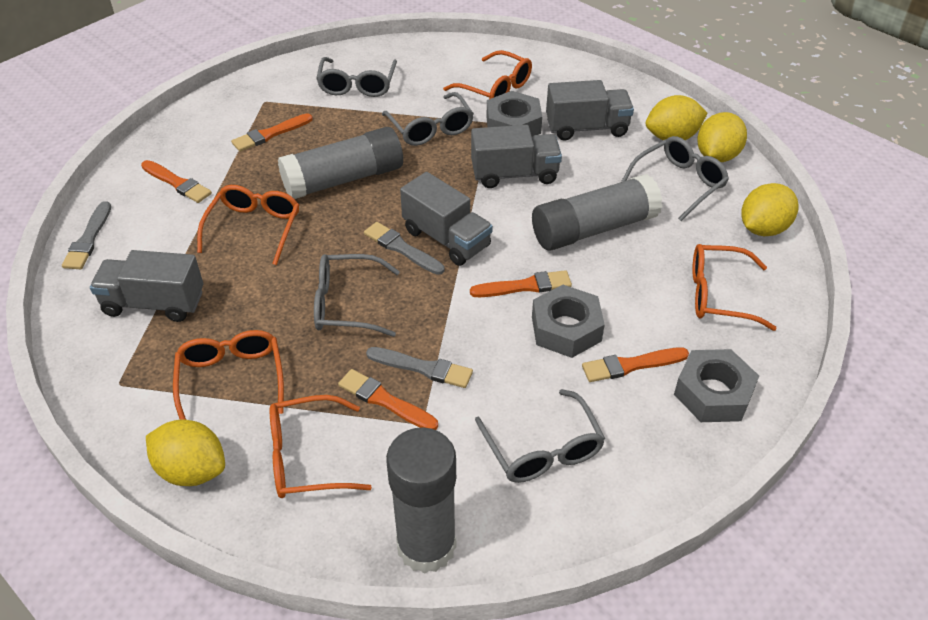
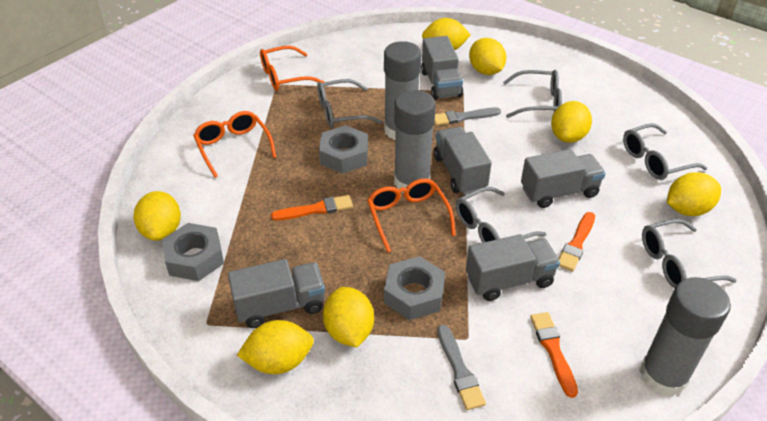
grey brush: 3 -> 2
grey truck: 4 -> 5
orange brush: 5 -> 3
orange glasses: 5 -> 3
yellow lemon: 4 -> 7

